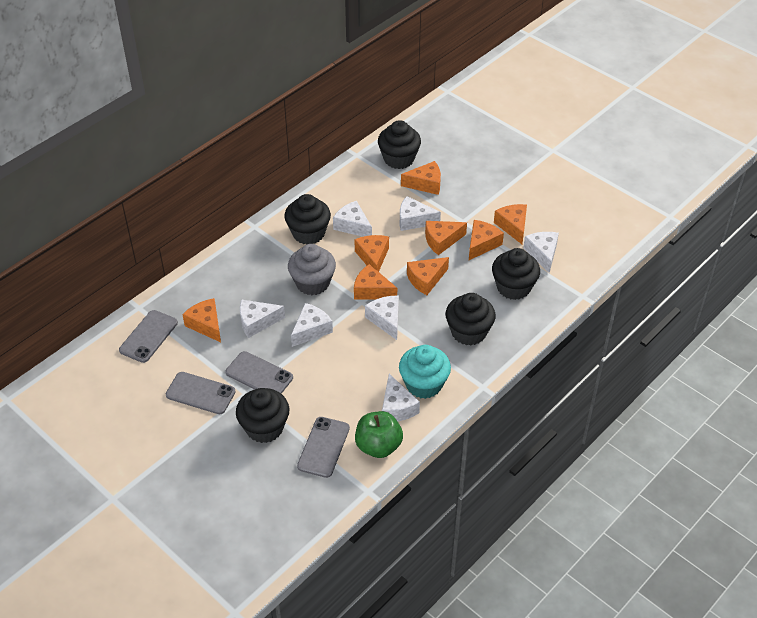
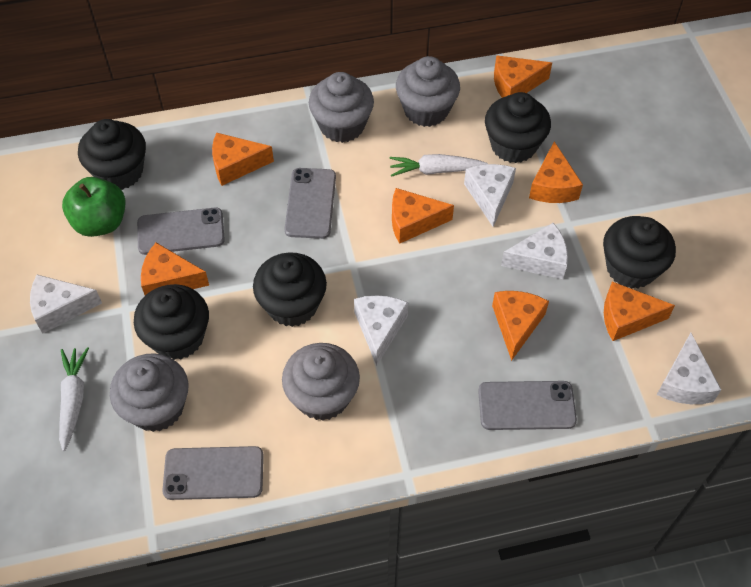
grey cupcake: 1 -> 4
orange cheese: 8 -> 7
turquoise cupcake: 1 -> 0
white carrot: 0 -> 2
white cheese: 7 -> 5

